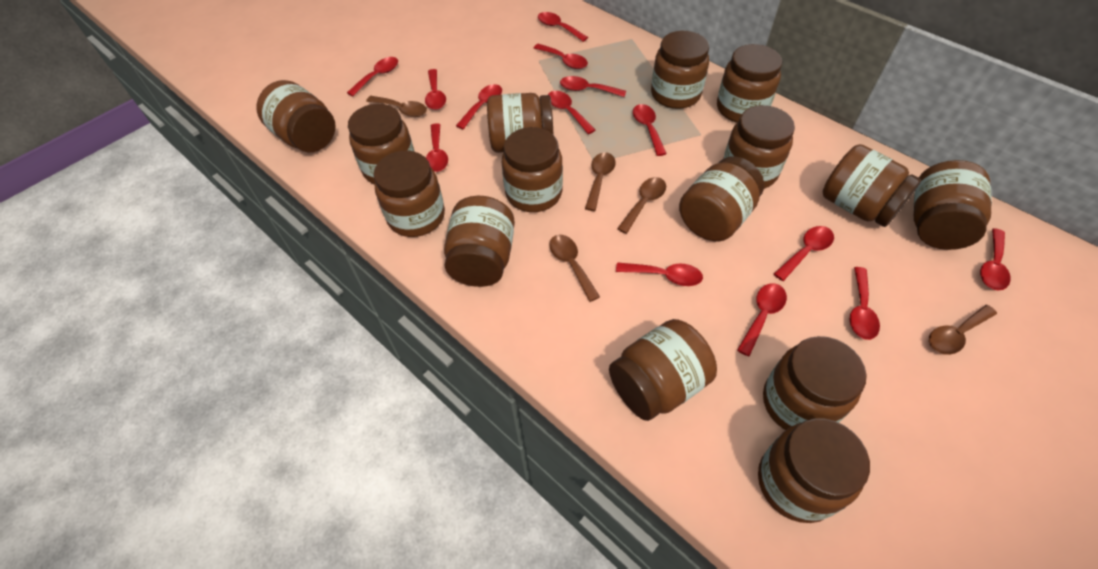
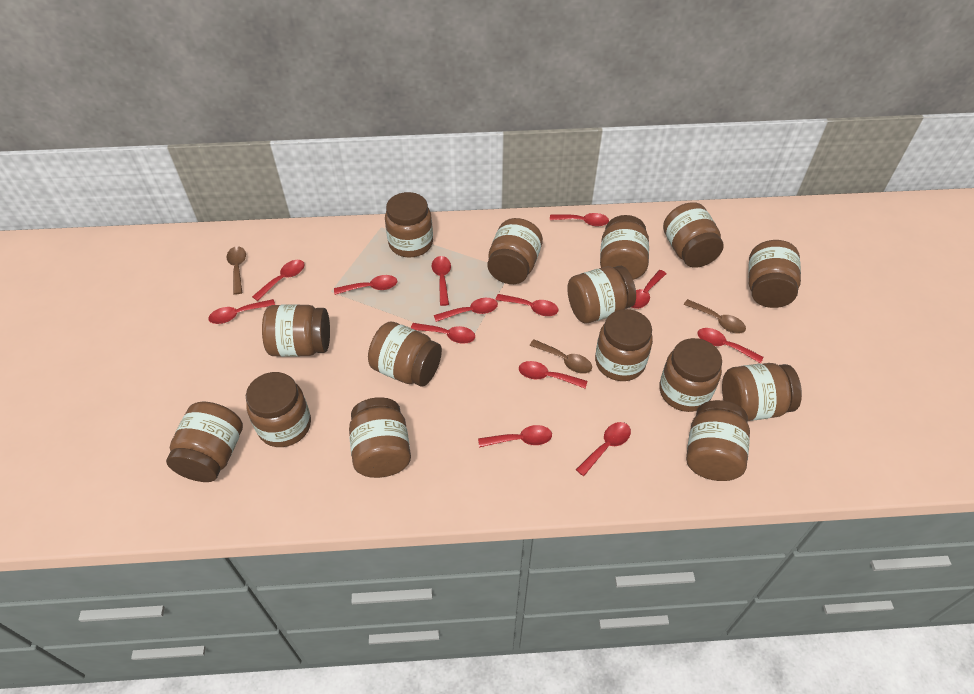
brown spoon: 5 -> 3
red spoon: 14 -> 13

